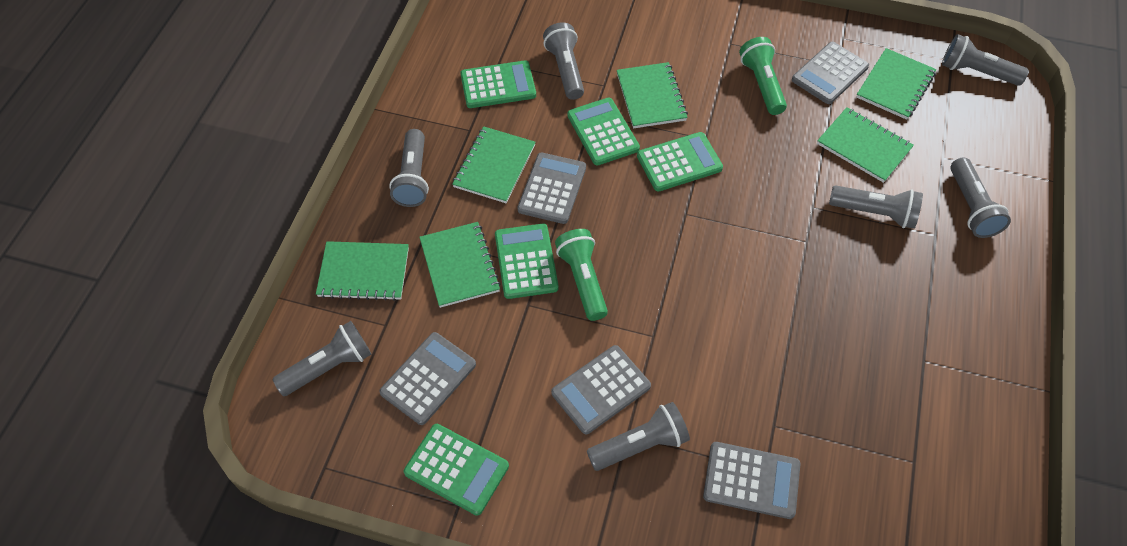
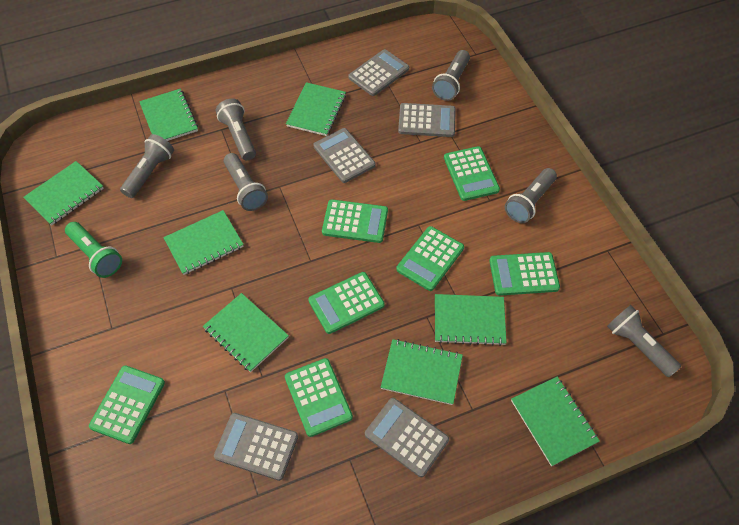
green calculator: 5 -> 7
green flashlight: 2 -> 1
green notebook: 6 -> 8
grey flashlight: 7 -> 6

